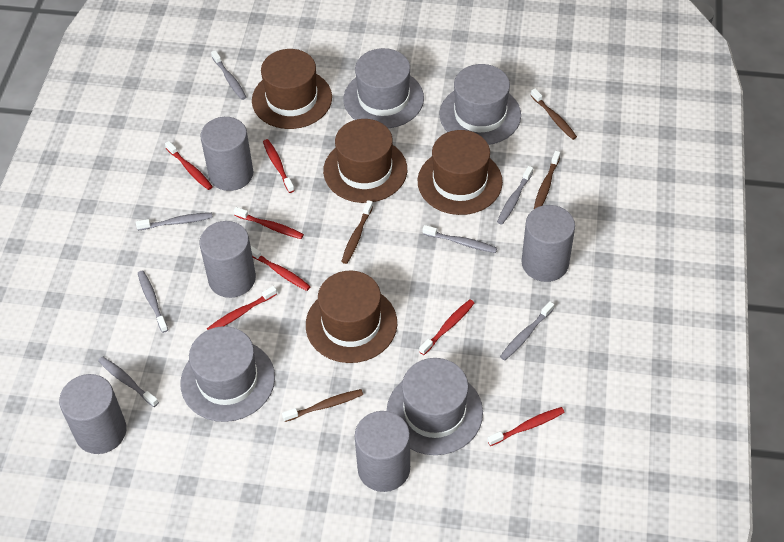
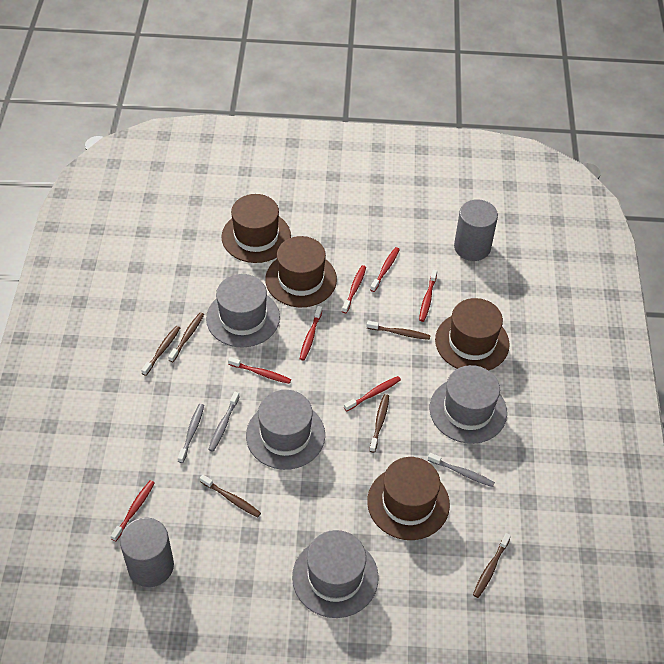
brown toothbrush: 4 -> 6
grey cylinder: 5 -> 2
grey toothbrush: 7 -> 3

